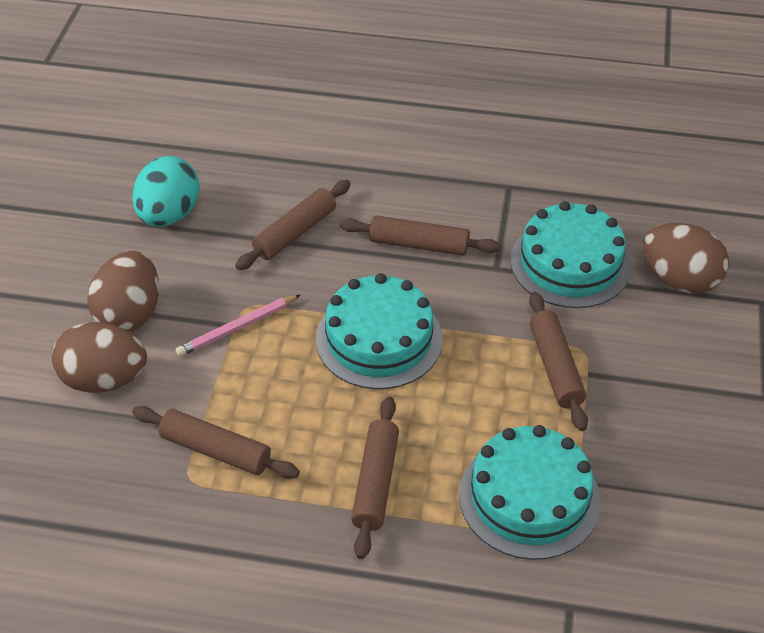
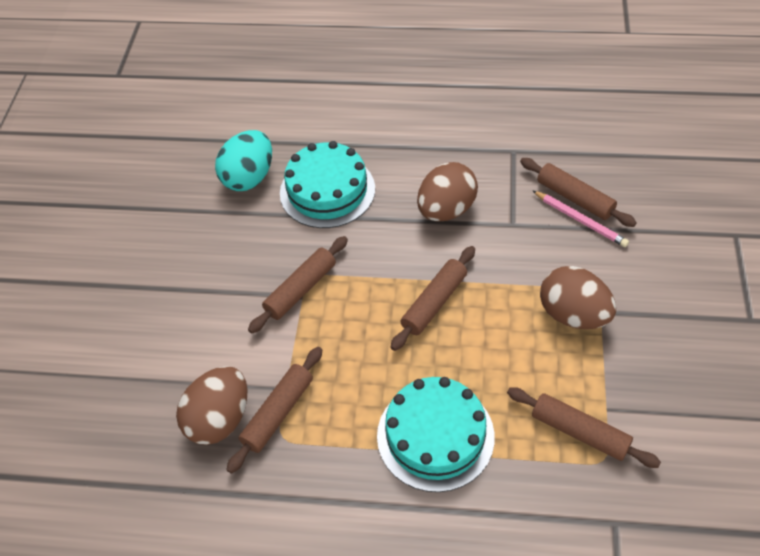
turquoise cake: 3 -> 2

